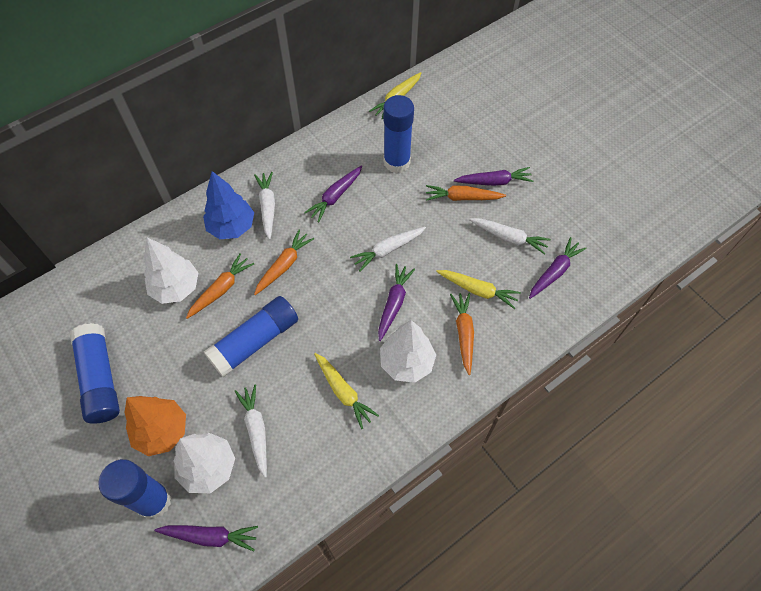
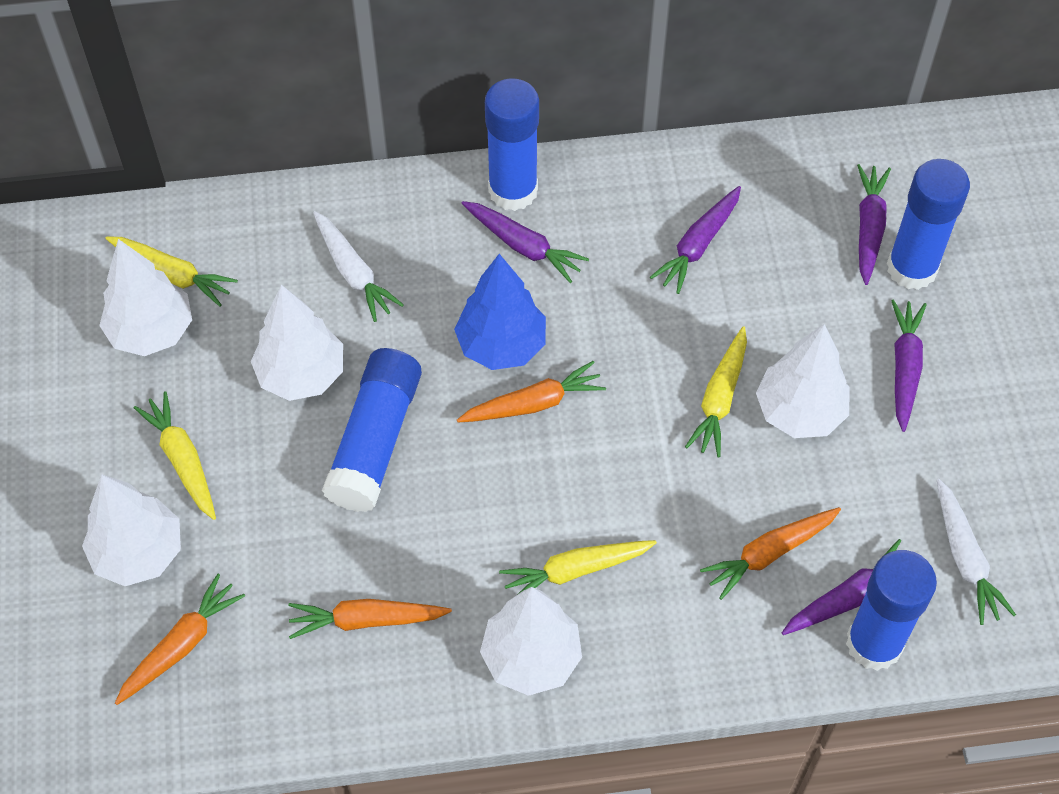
orange tree: 1 -> 0
white carrot: 4 -> 2
white tree: 3 -> 5
yellow carrot: 3 -> 4

